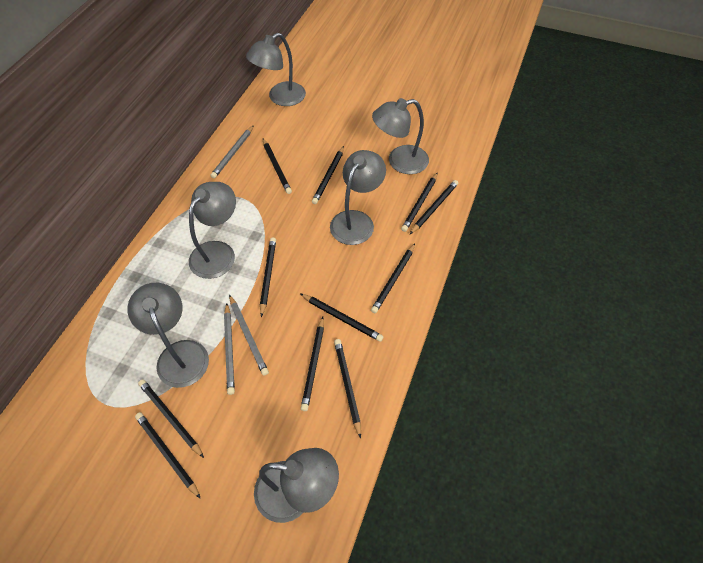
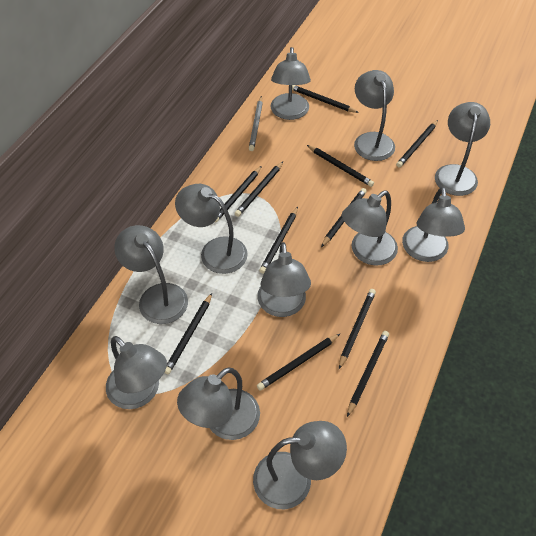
grey lamp: 6 -> 11
grey pencil: 3 -> 1

